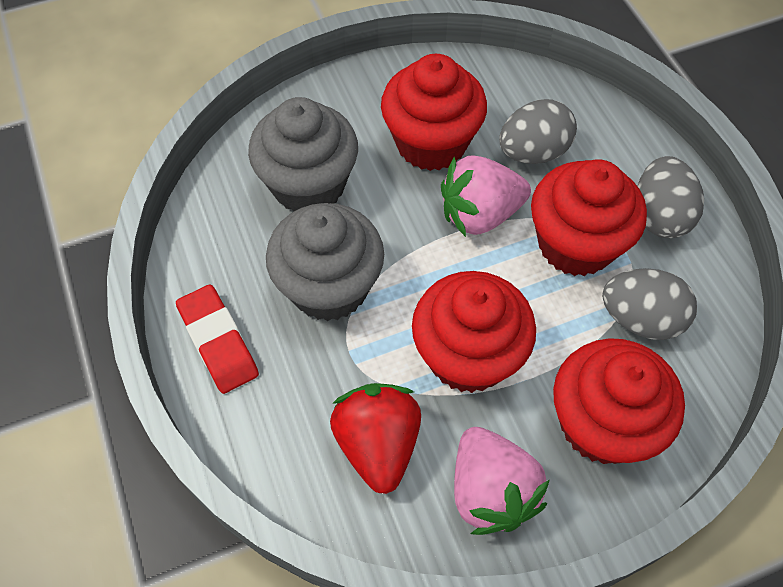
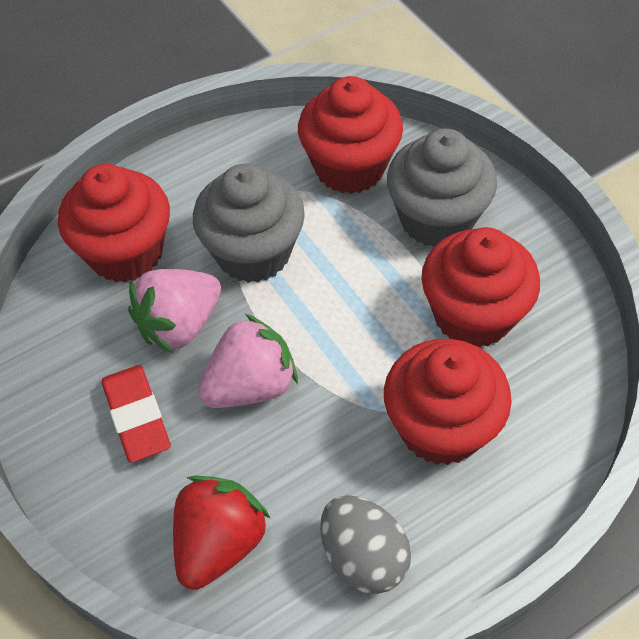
grey egg: 3 -> 1

